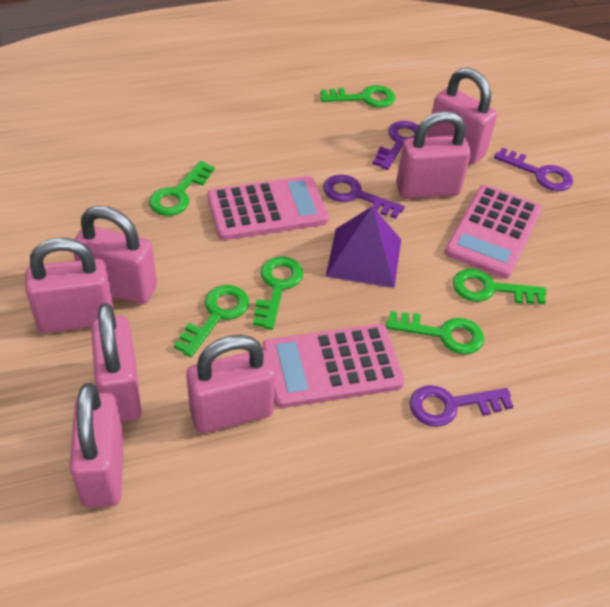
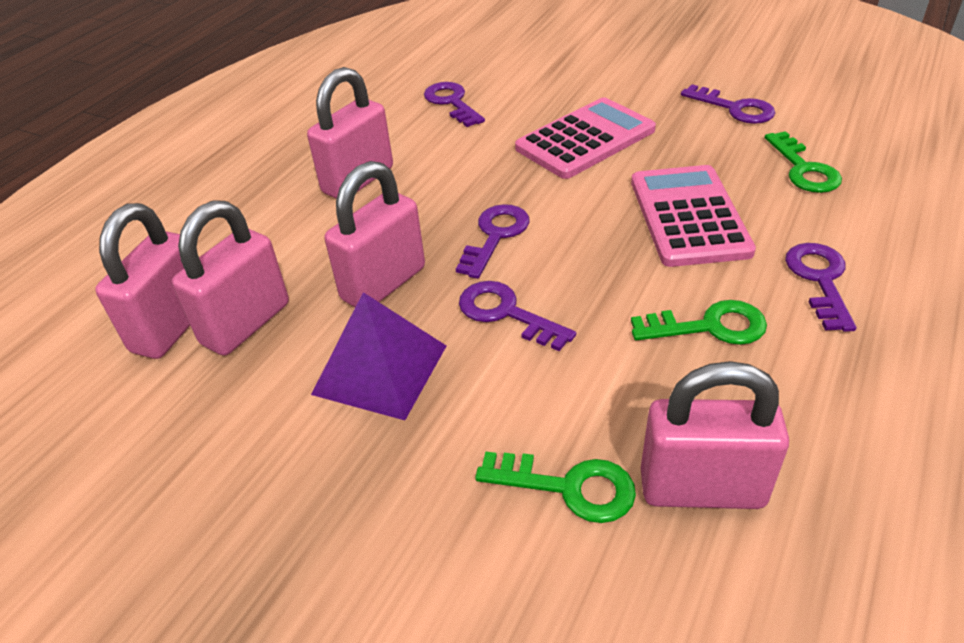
green key: 6 -> 3
pink calculator: 3 -> 2
pink padlock: 7 -> 5
purple key: 4 -> 5

